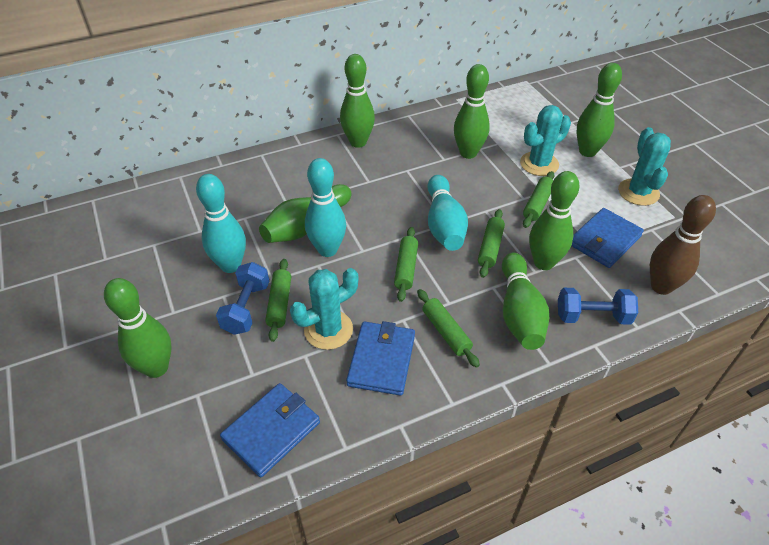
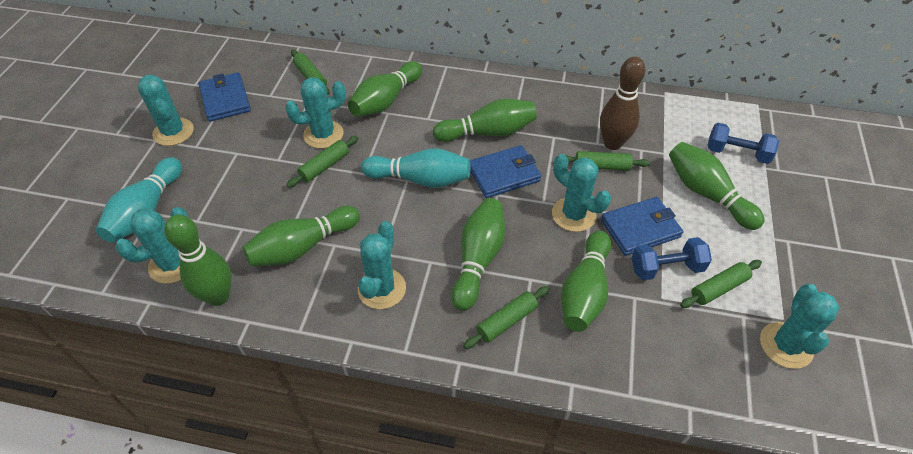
turquoise bowling pin: 3 -> 2
turquoise cactus: 3 -> 6

